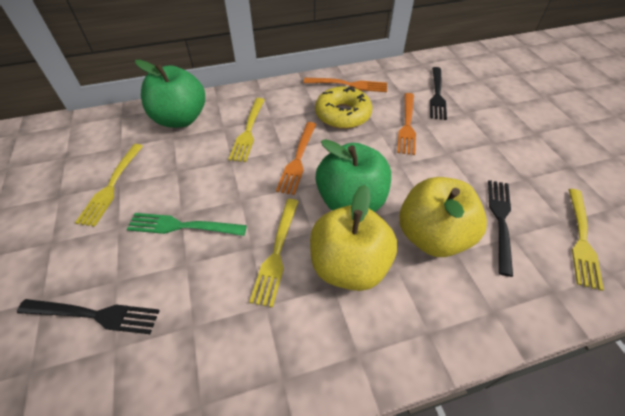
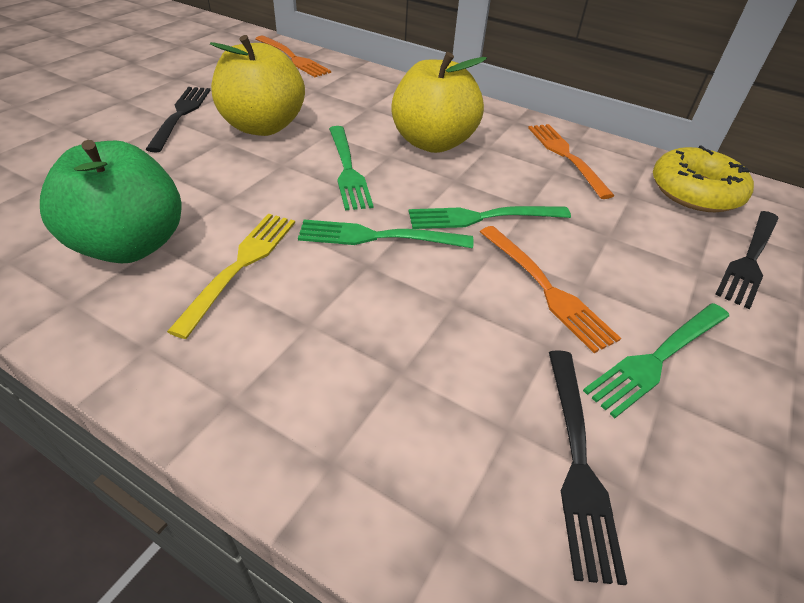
green apple: 2 -> 1
green fork: 1 -> 4
yellow fork: 4 -> 1

